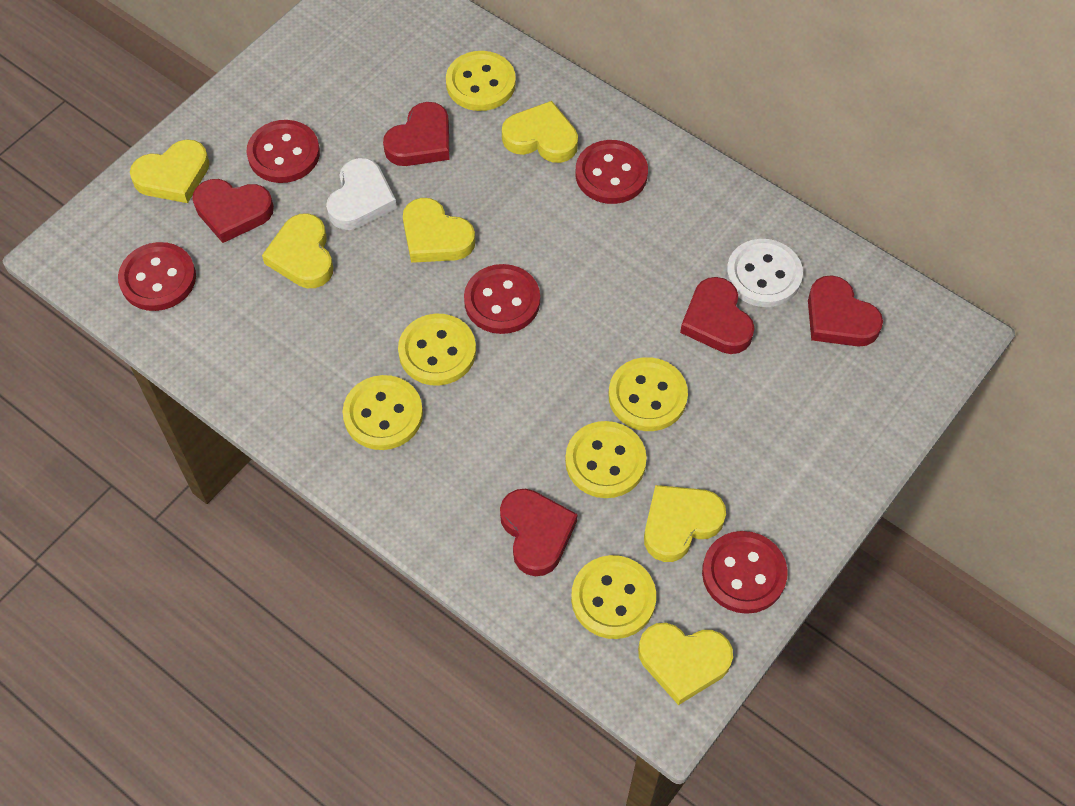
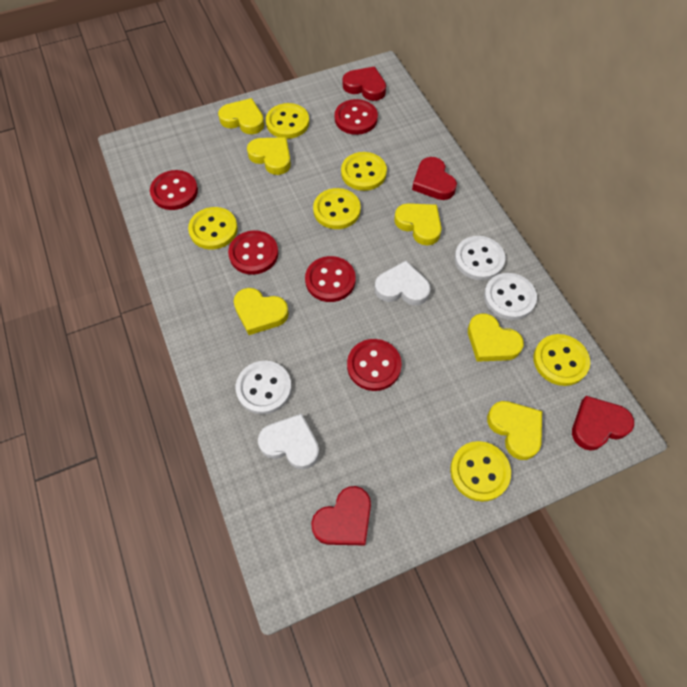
red heart: 5 -> 4
white button: 1 -> 3
white heart: 1 -> 2

